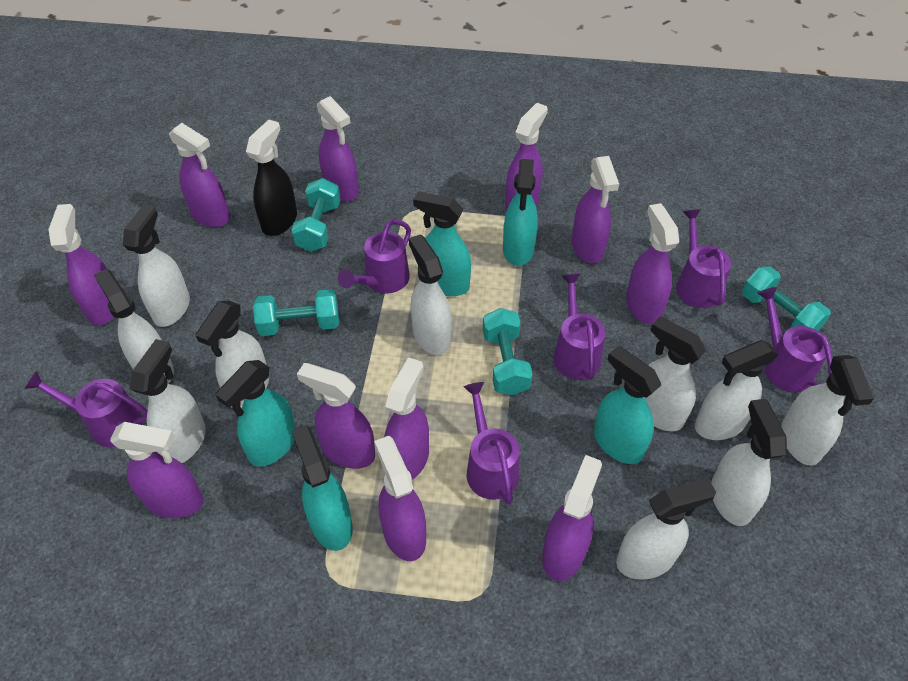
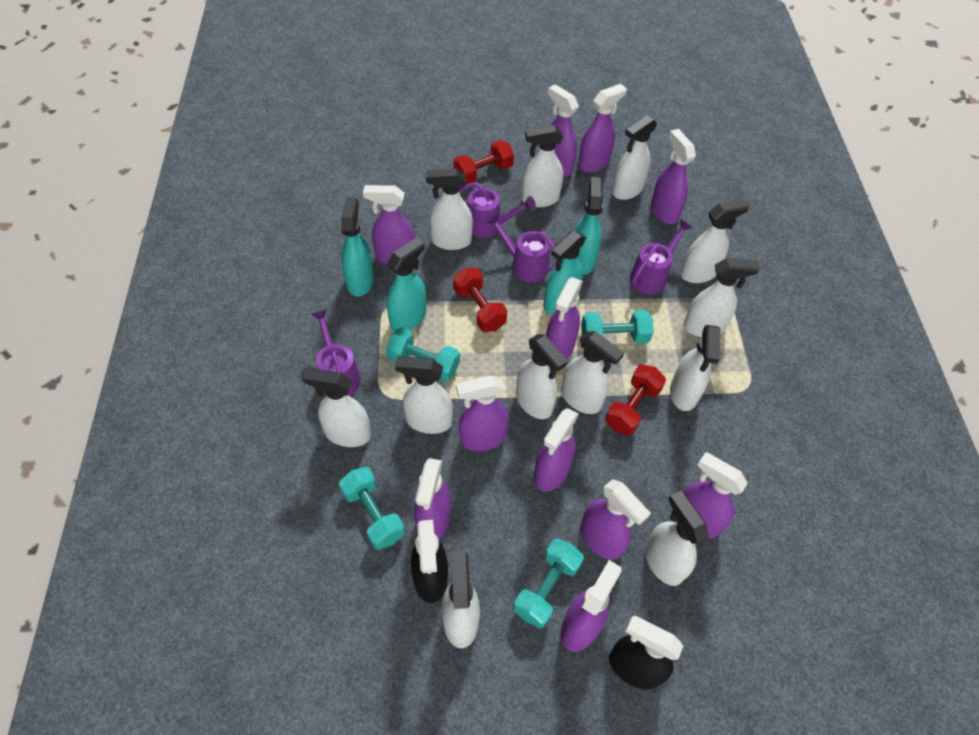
black spray bottle: 1 -> 2
purple watering can: 6 -> 4
red dumbbell: 0 -> 3
turquoise spray bottle: 5 -> 4
white spray bottle: 10 -> 12

